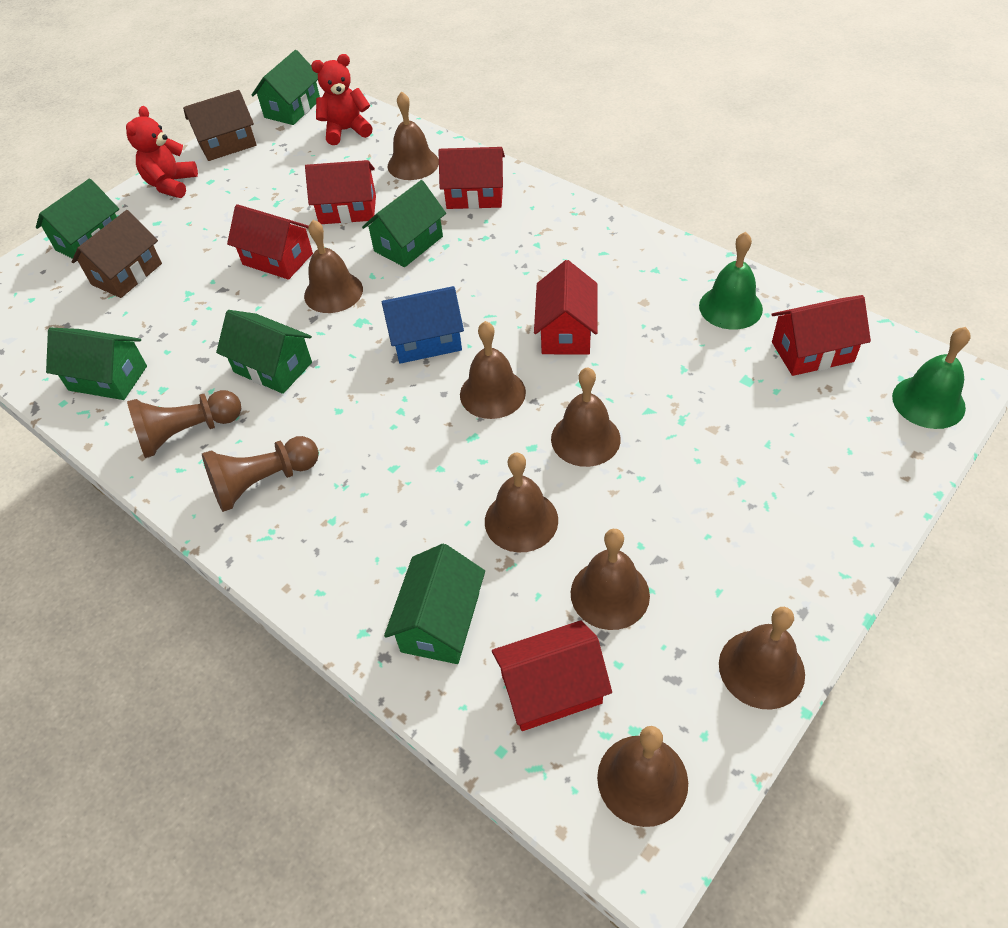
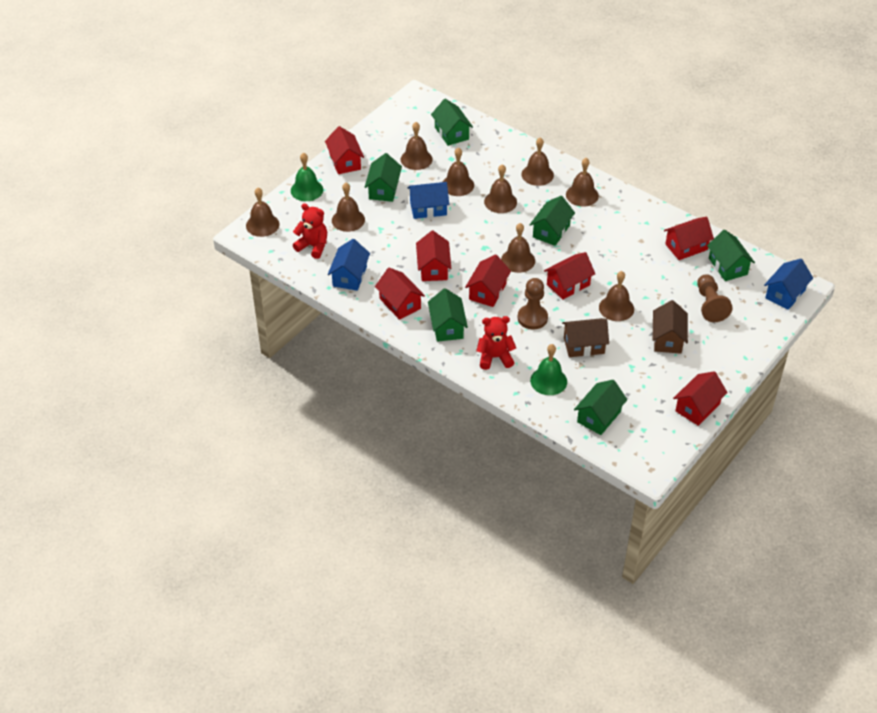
blue house: 1 -> 3
brown bell: 8 -> 9
red house: 6 -> 7

